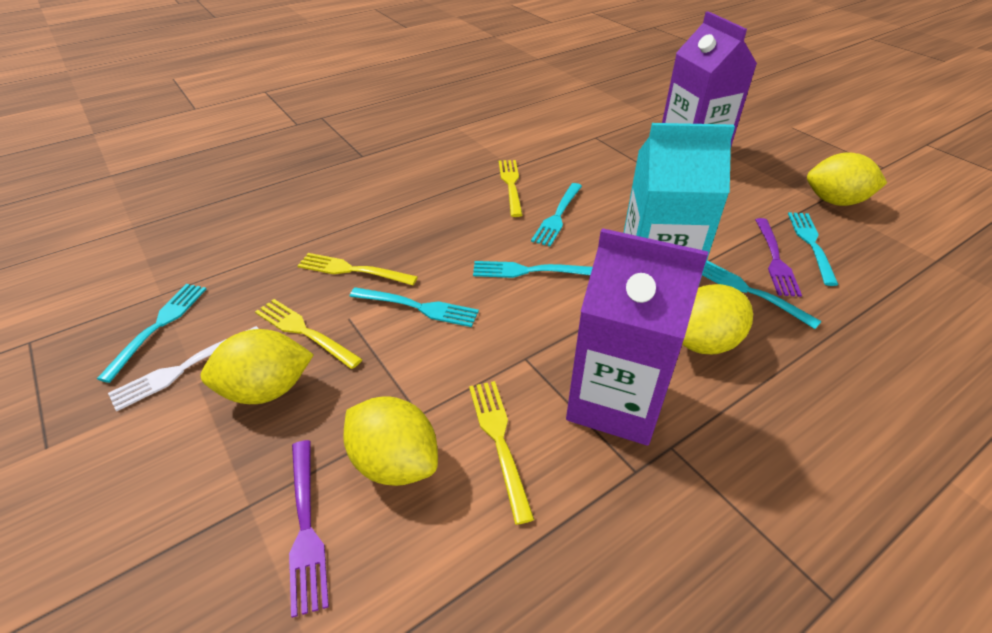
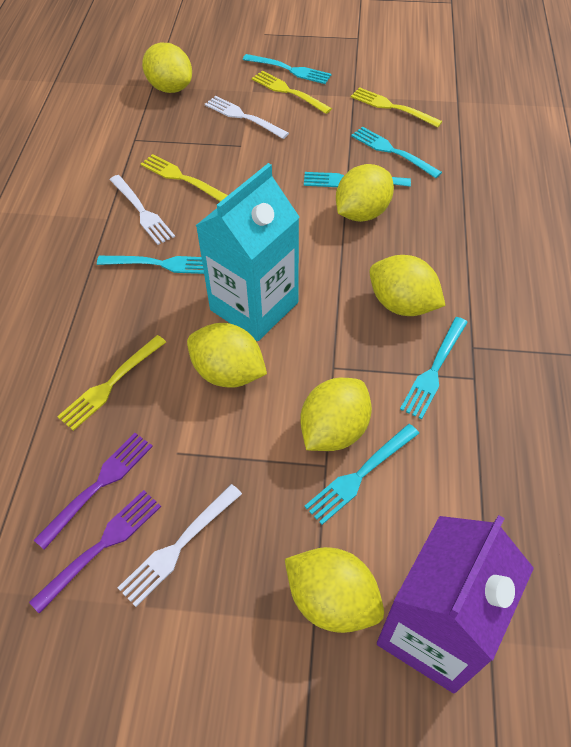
purple carton: 2 -> 1
white fork: 1 -> 3
yellow lemon: 4 -> 6

